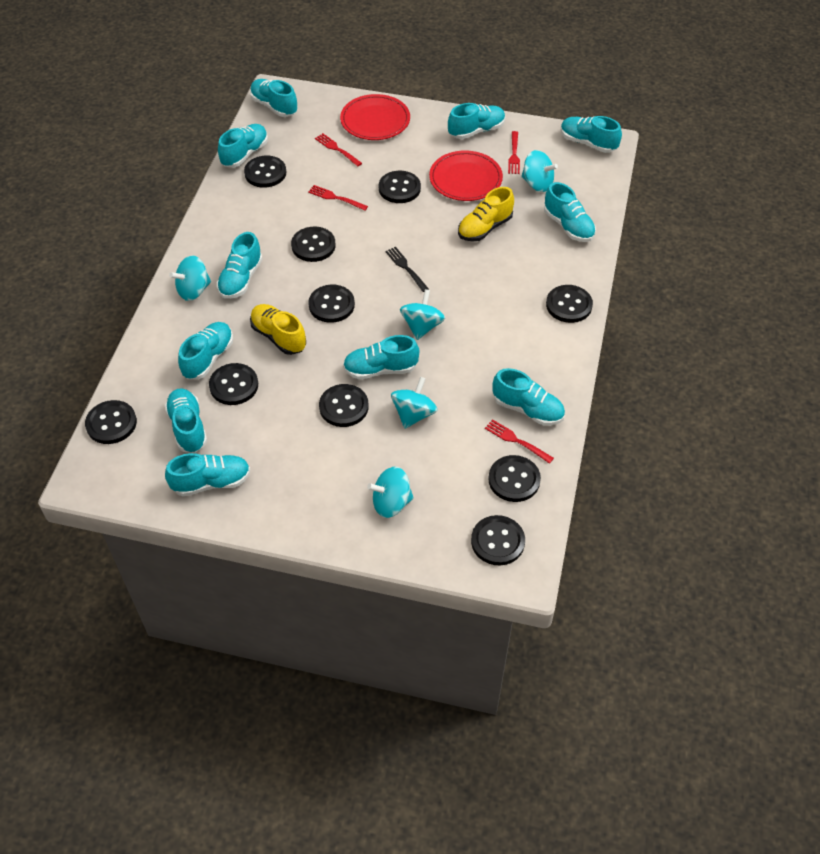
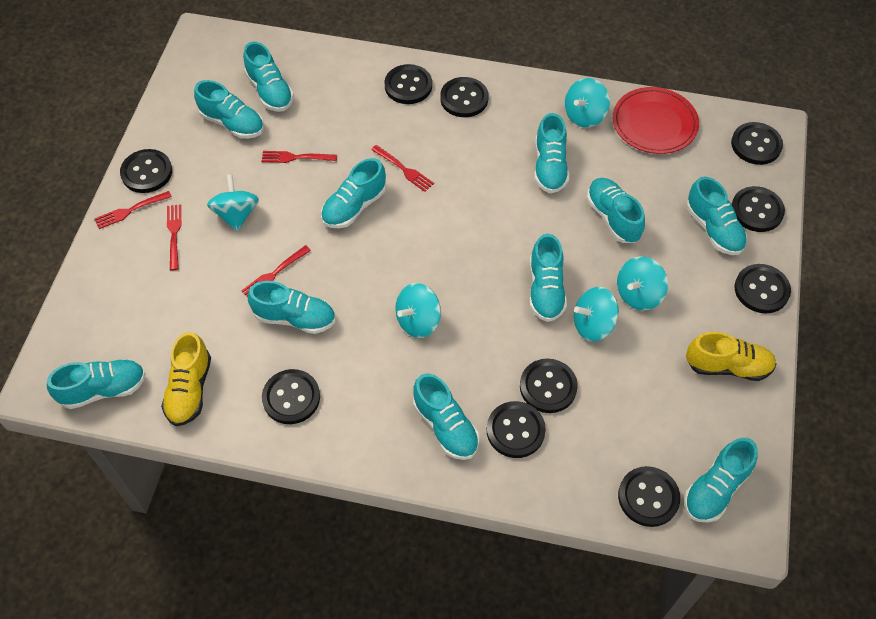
black fork: 1 -> 0
red fork: 4 -> 5
red plate: 2 -> 1

